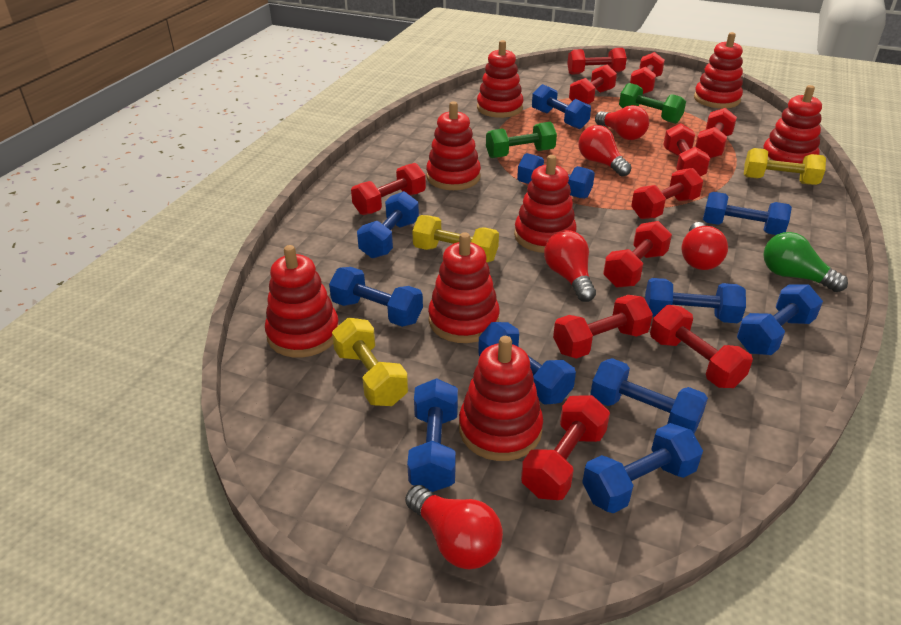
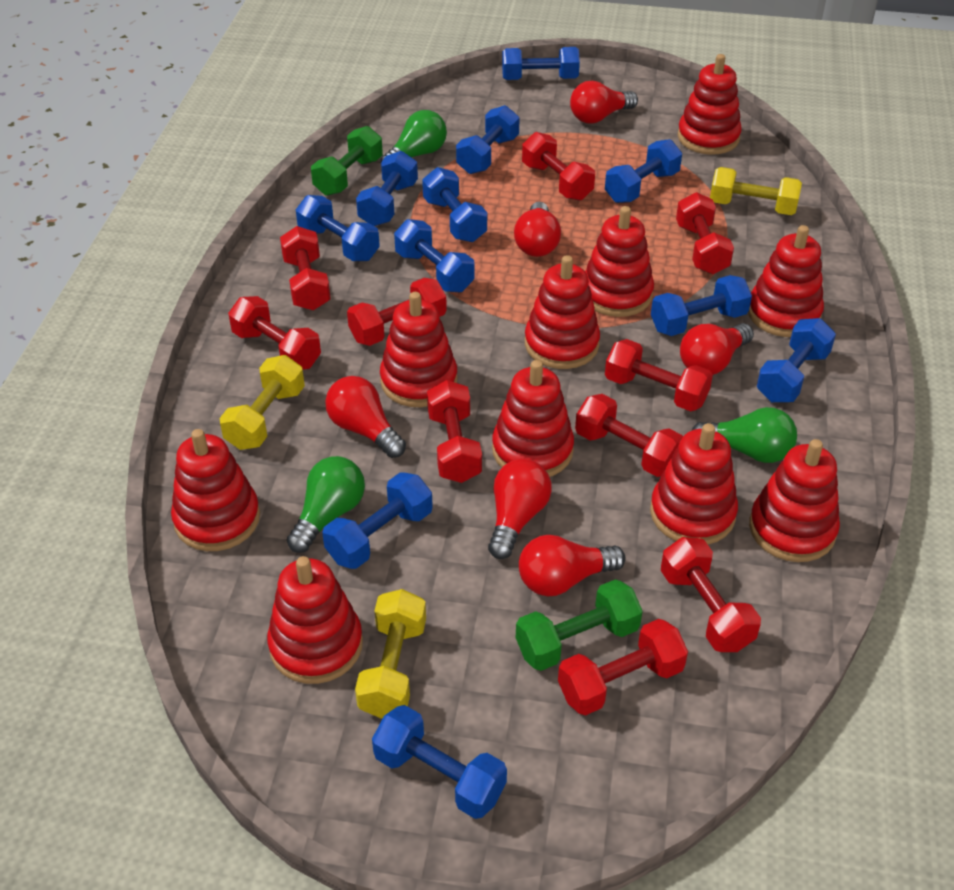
green light bulb: 1 -> 3
red dumbbell: 11 -> 10
red light bulb: 5 -> 6
red stacking toy: 8 -> 10

